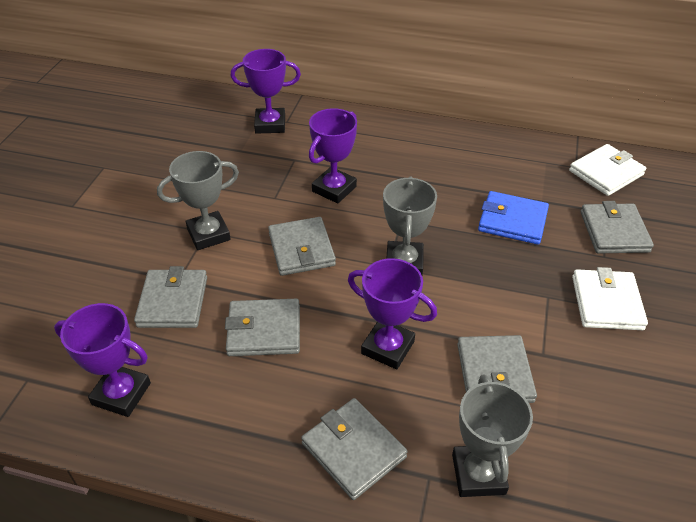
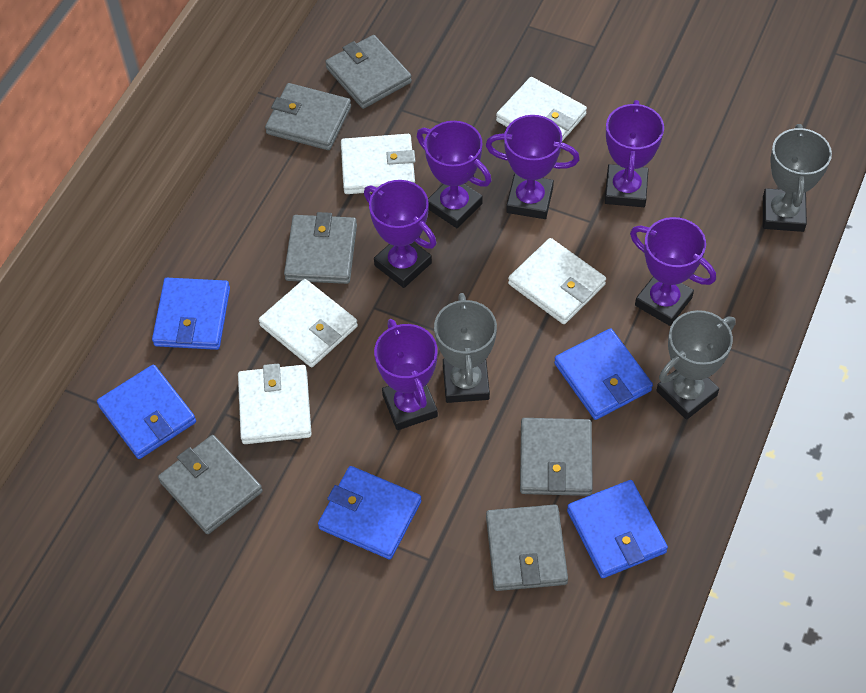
blue wallet: 1 -> 5
purple trophy: 4 -> 6
white wallet: 2 -> 5

